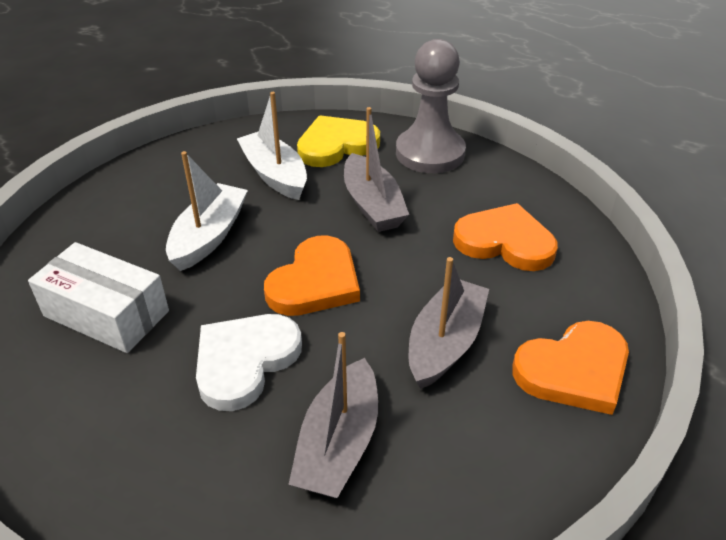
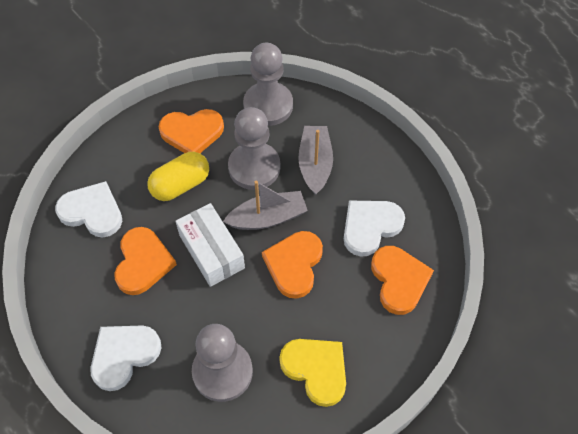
grey boat: 3 -> 2
grey pawn: 1 -> 3
orange heart: 3 -> 4
white boat: 2 -> 0
white heart: 1 -> 3
yellow capsule: 0 -> 1

